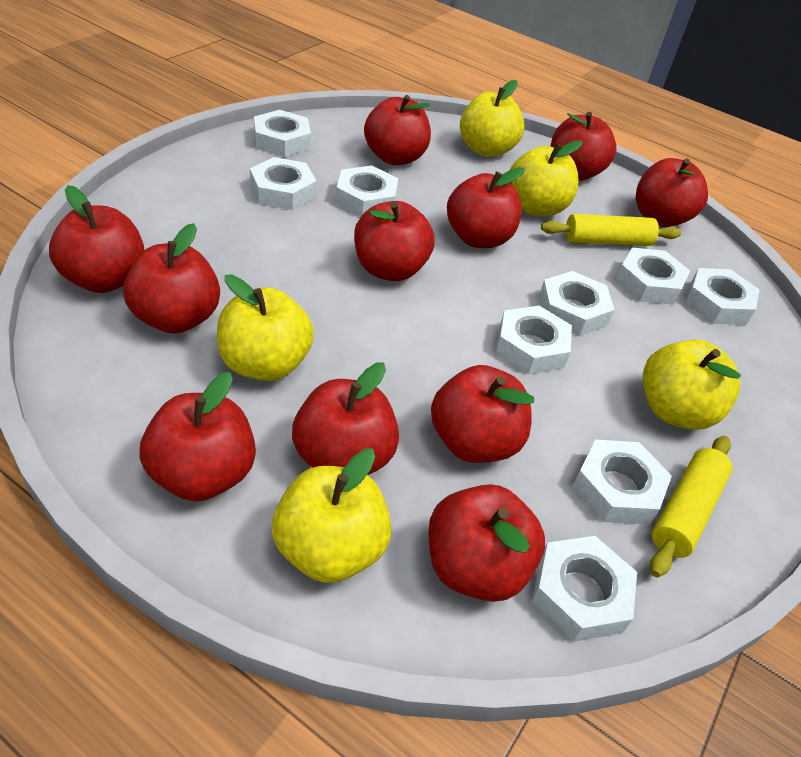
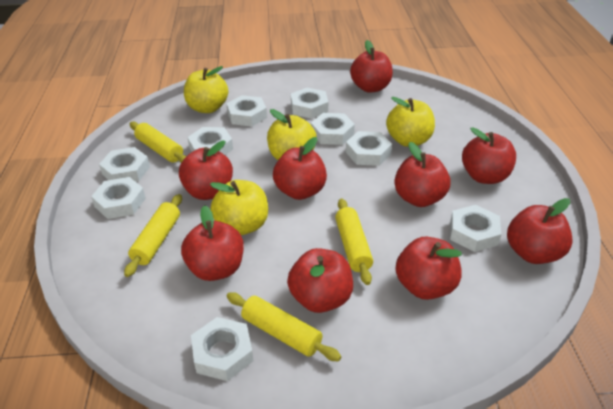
red apple: 11 -> 9
yellow apple: 5 -> 4
yellow rolling pin: 2 -> 4

